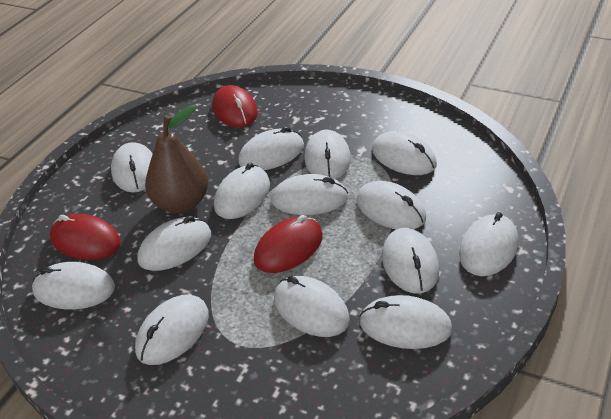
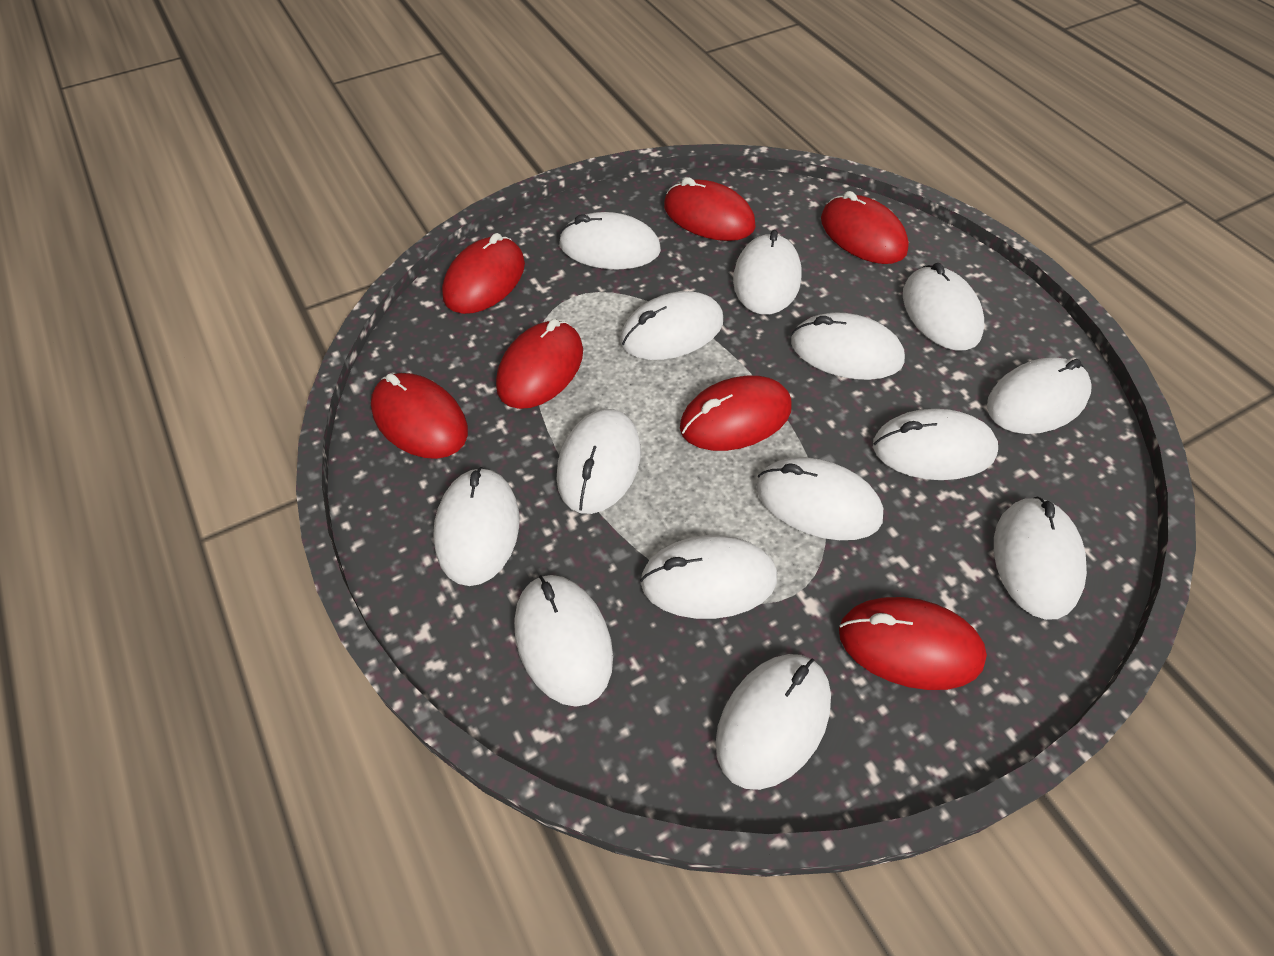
brown pear: 1 -> 0
red mouse: 3 -> 7

